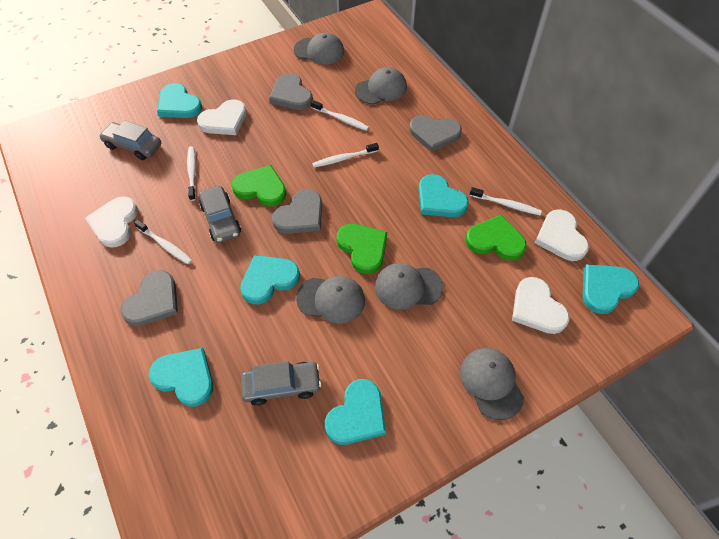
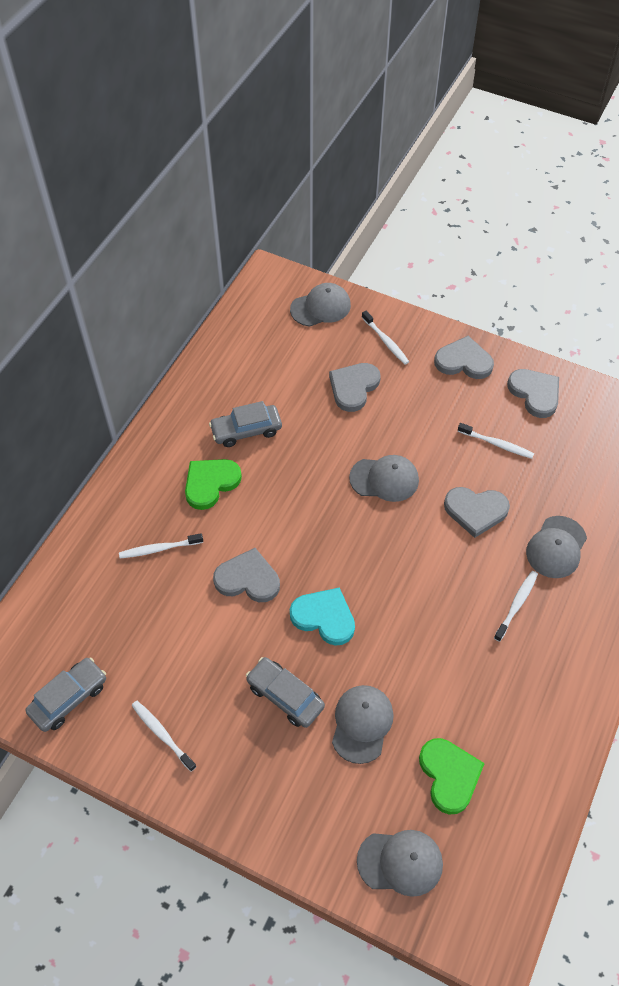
green heart: 3 -> 2
grey heart: 4 -> 5
turquoise heart: 6 -> 1
white heart: 4 -> 0

